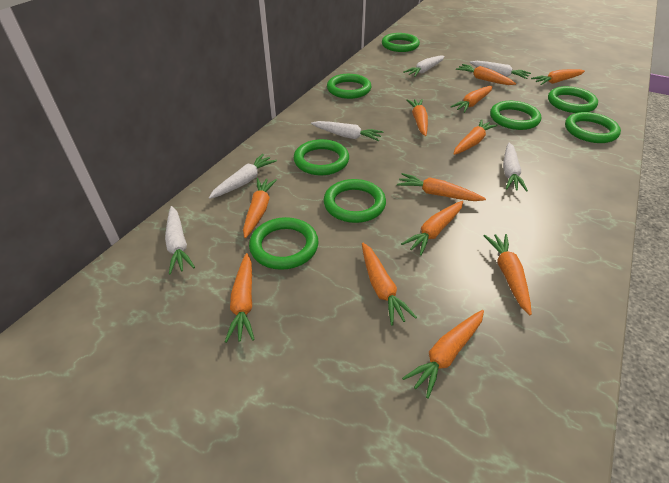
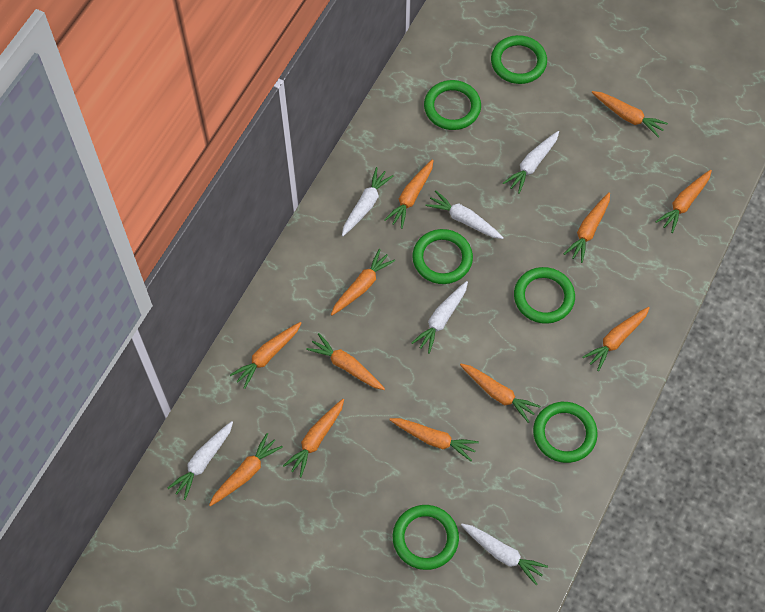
green ring: 8 -> 6

